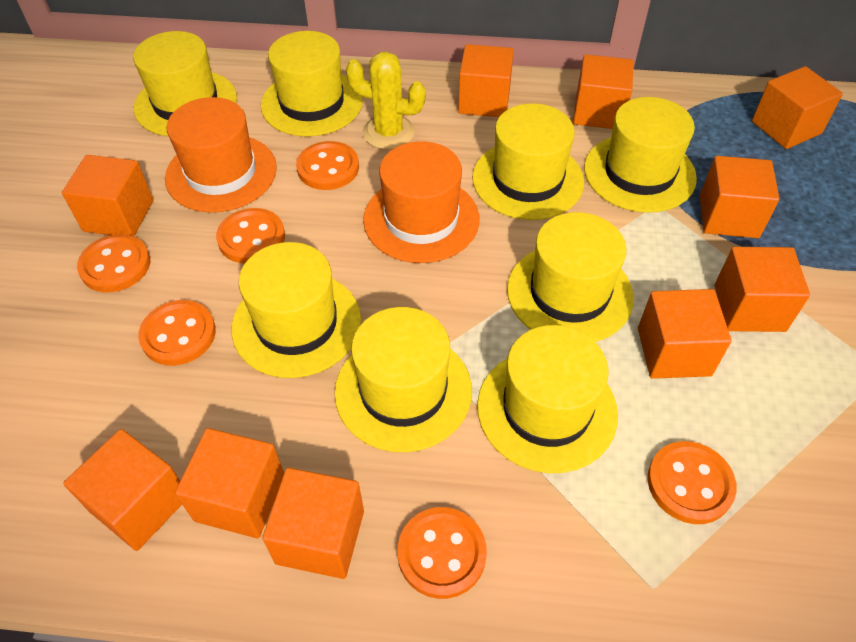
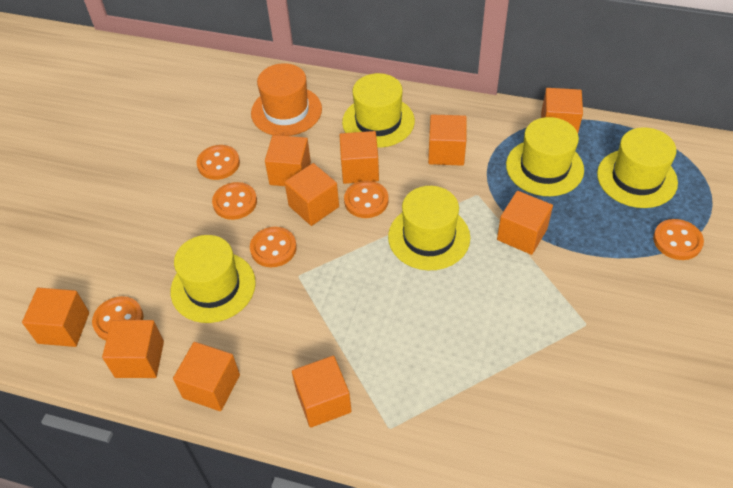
orange hat: 2 -> 1
yellow cactus: 1 -> 0
yellow hat: 8 -> 5

